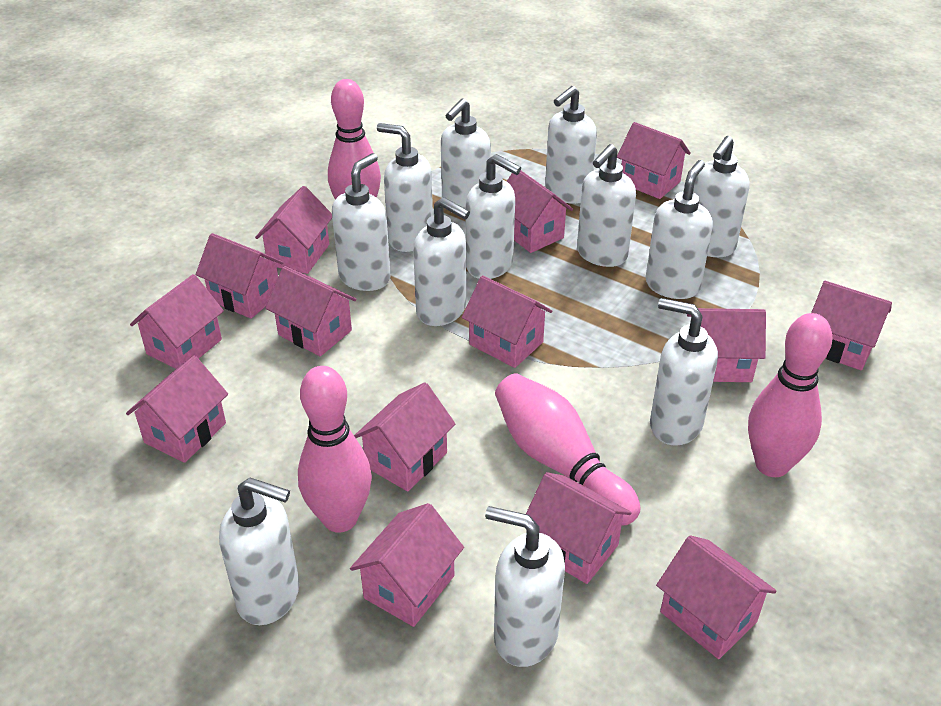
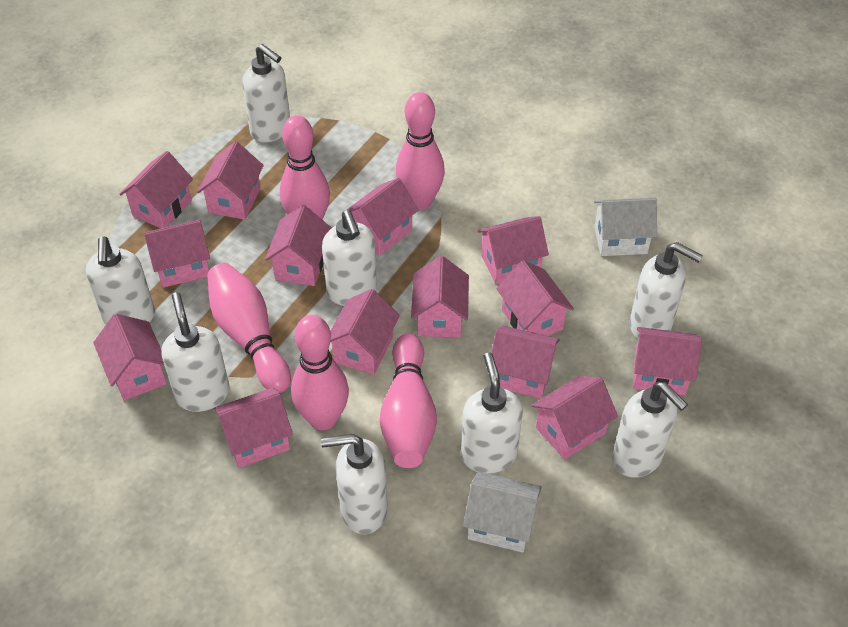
pink bowling pin: 4 -> 5
white house: 0 -> 2
white soap dispenser: 12 -> 8

